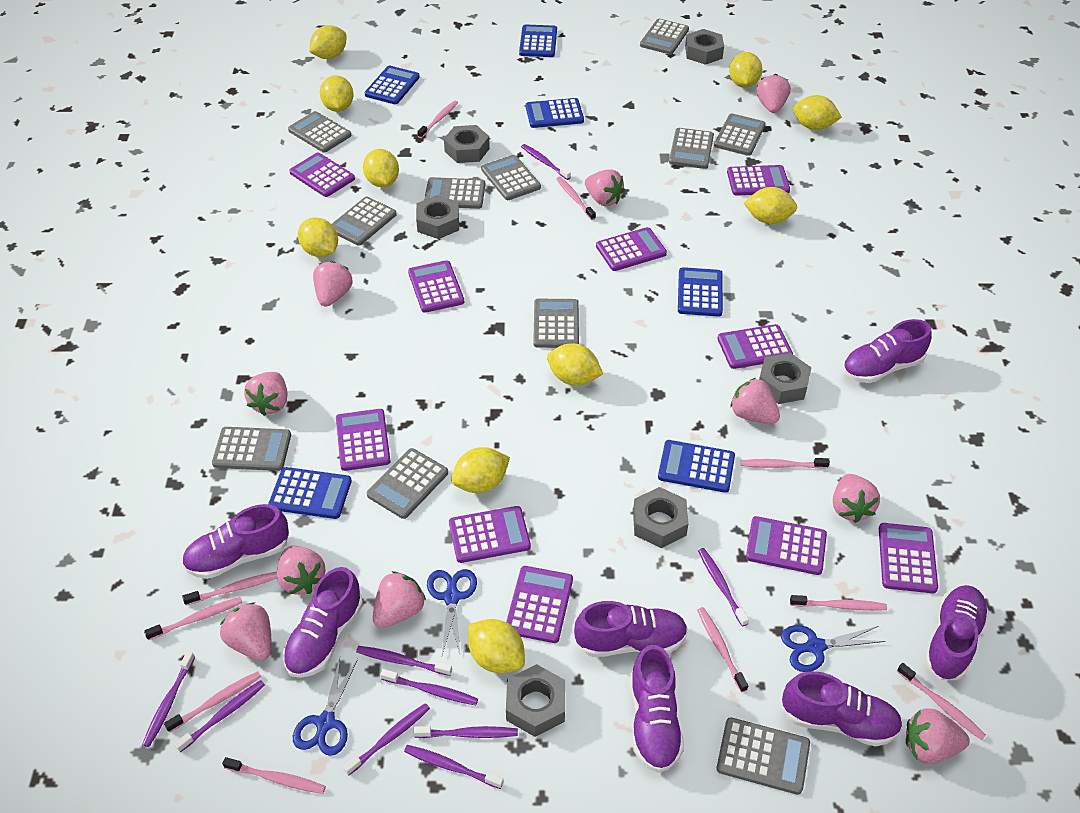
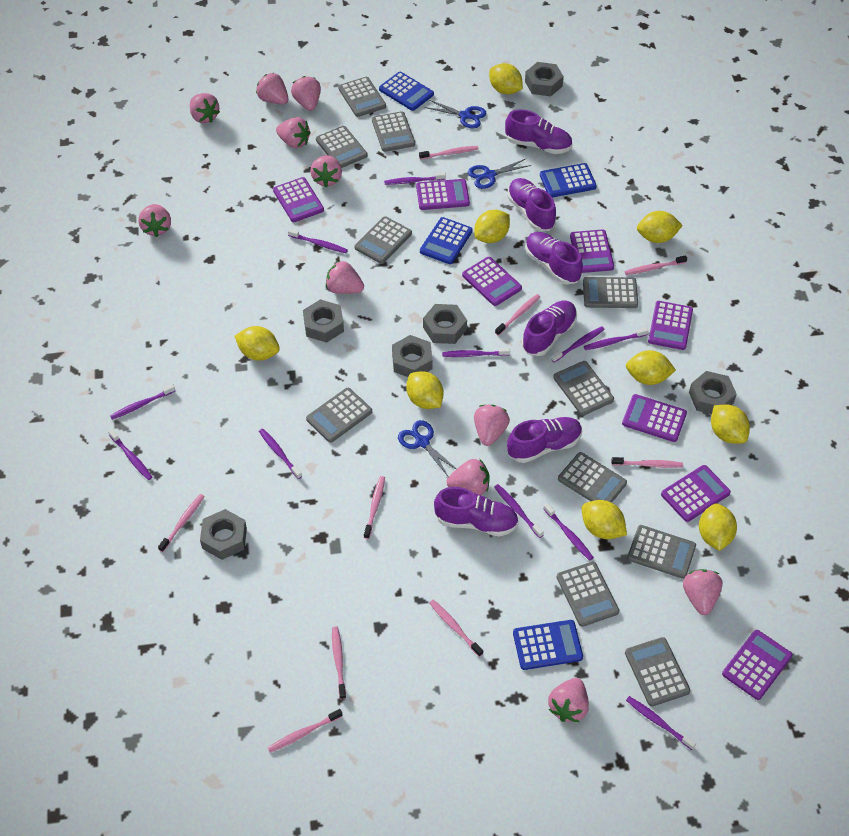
blue calculator: 6 -> 4
pink strawberry: 10 -> 11
pink toothbrush: 10 -> 9
purple calculator: 10 -> 8
purple shoe: 7 -> 6
purple toothbrush: 9 -> 11
yellow lemon: 10 -> 9

